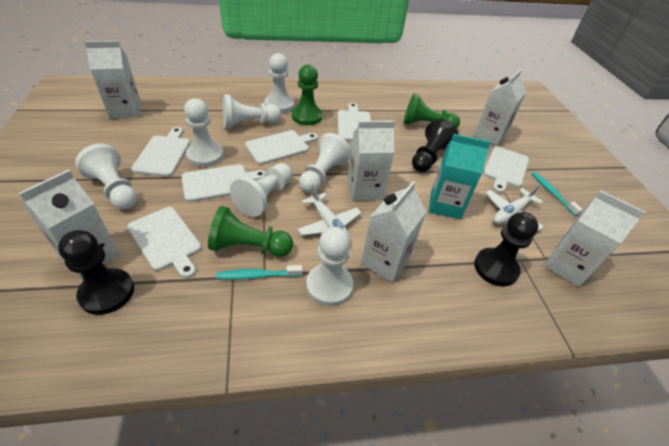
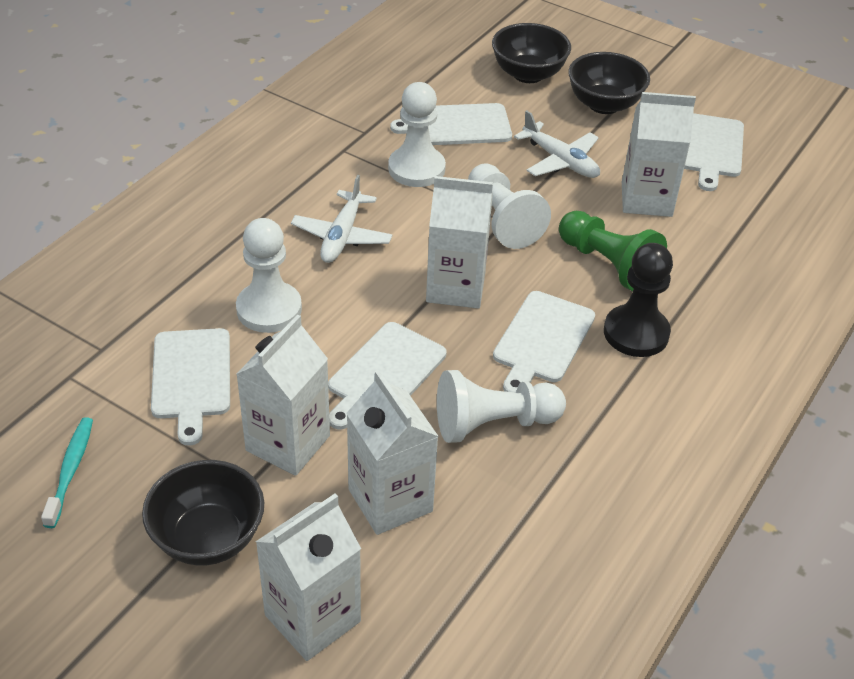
black bowl: 0 -> 3
black pawn: 3 -> 1
green pawn: 3 -> 1
turquoise carton: 1 -> 0
turquoise toothbrush: 2 -> 1
white carton: 6 -> 5
white cutting board: 6 -> 5
white pawn: 7 -> 4

